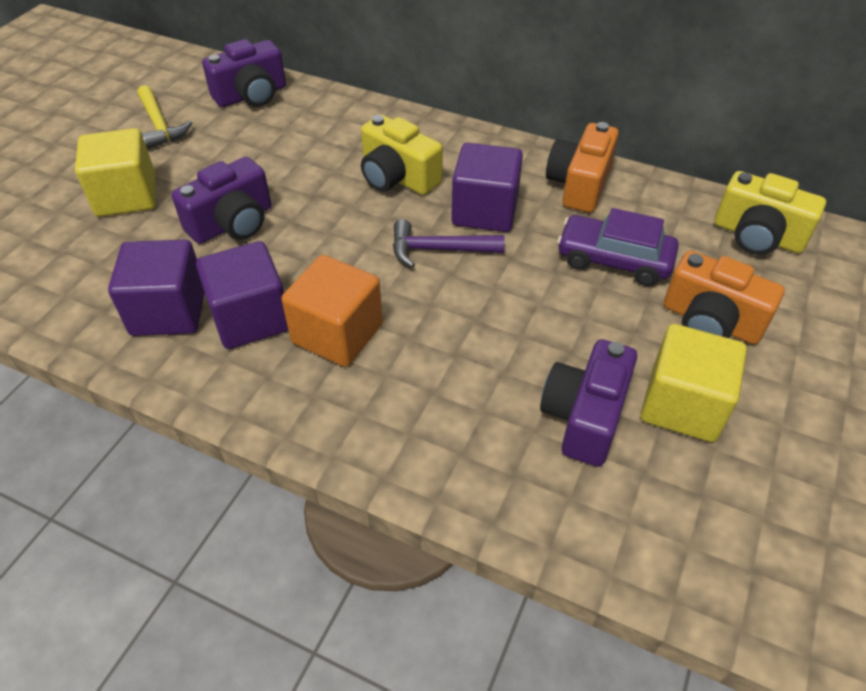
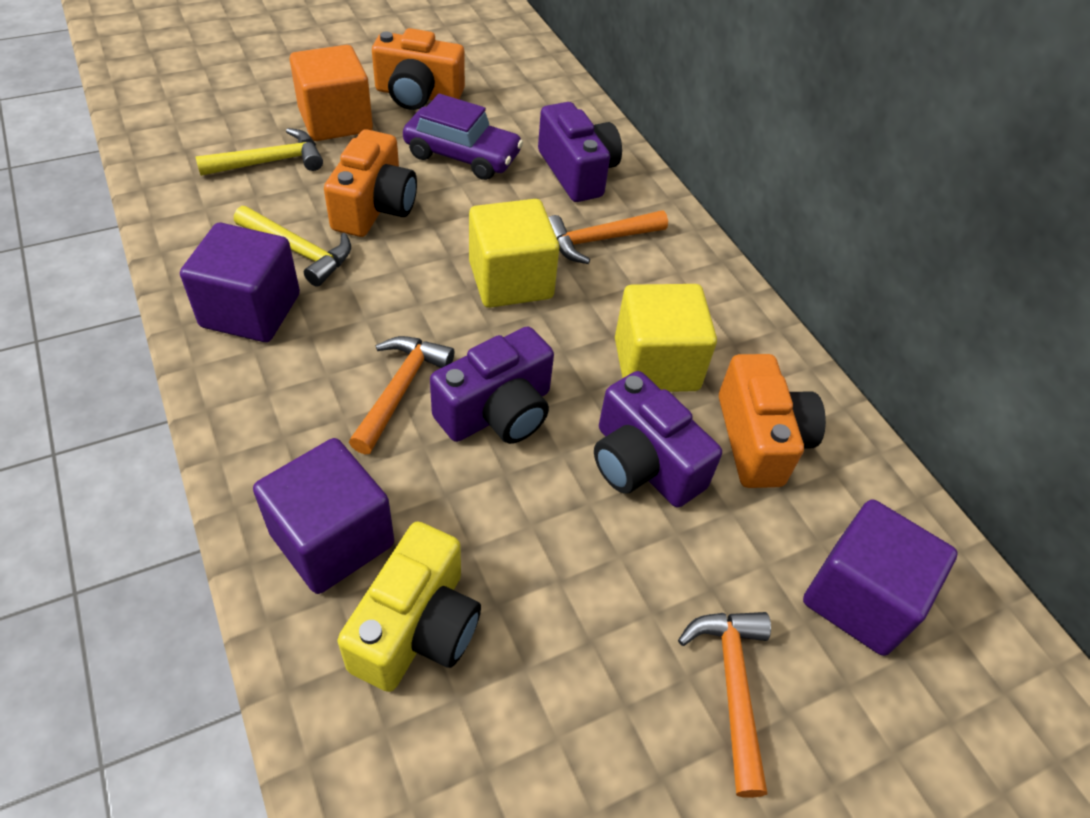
orange camera: 2 -> 3
orange hammer: 0 -> 3
purple hammer: 1 -> 0
yellow camera: 2 -> 1
yellow hammer: 1 -> 2

